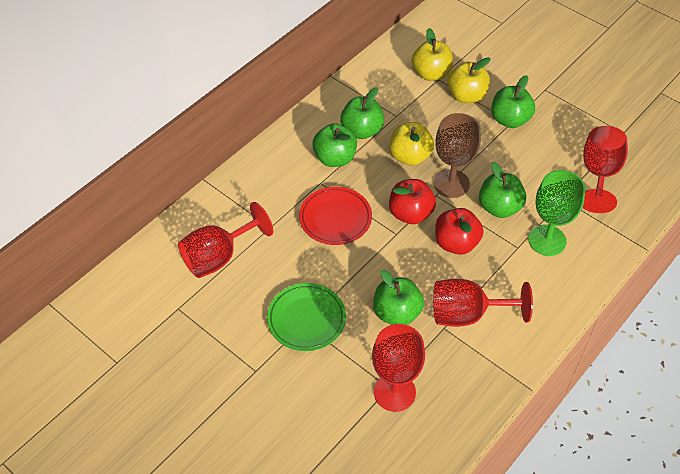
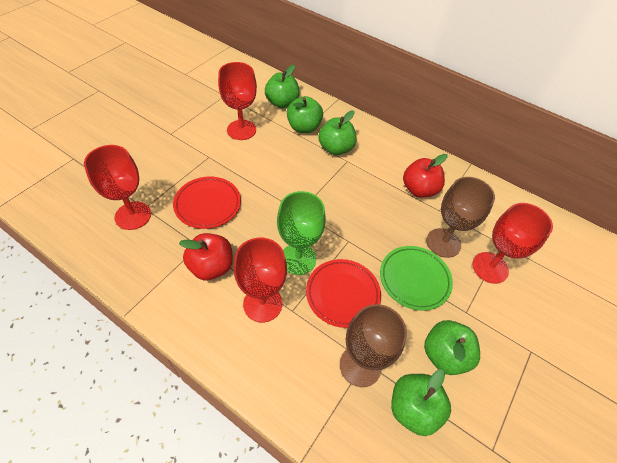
brown goblet: 1 -> 2
red plate: 1 -> 2
yellow apple: 3 -> 0

